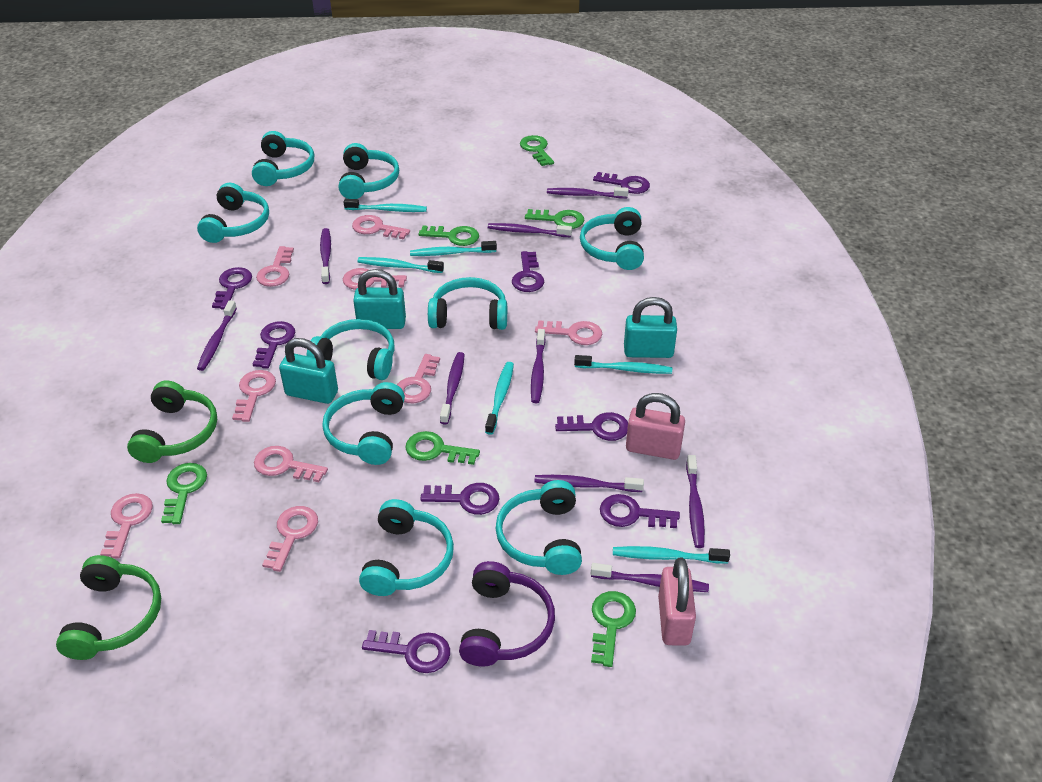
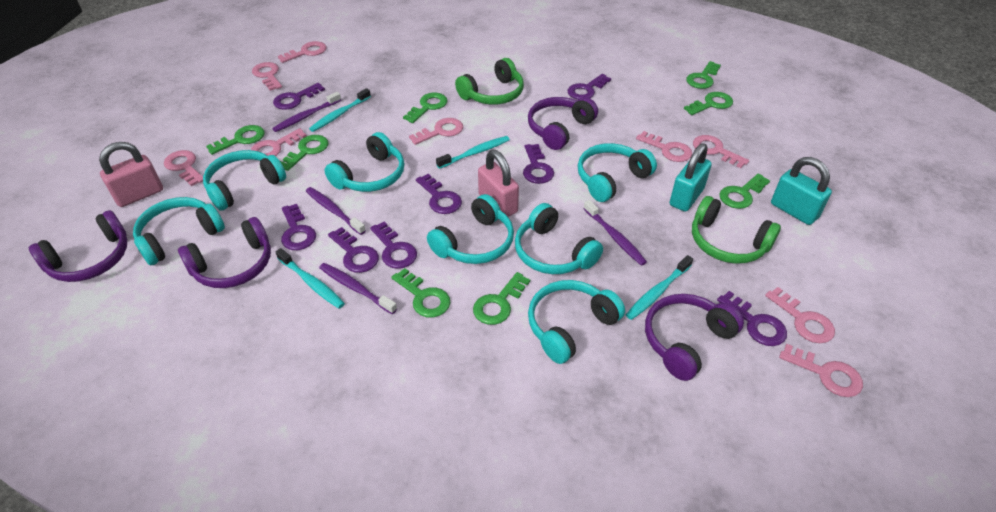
green key: 6 -> 8
purple headphones: 1 -> 4
purple toothbrush: 9 -> 4
turquoise headphones: 9 -> 7
turquoise padlock: 3 -> 2
turquoise toothbrush: 6 -> 4

